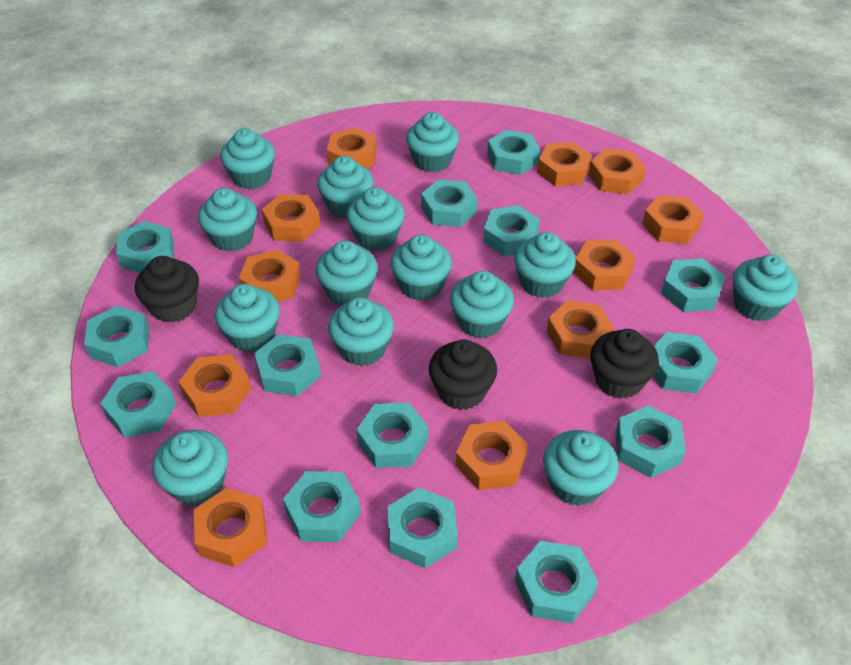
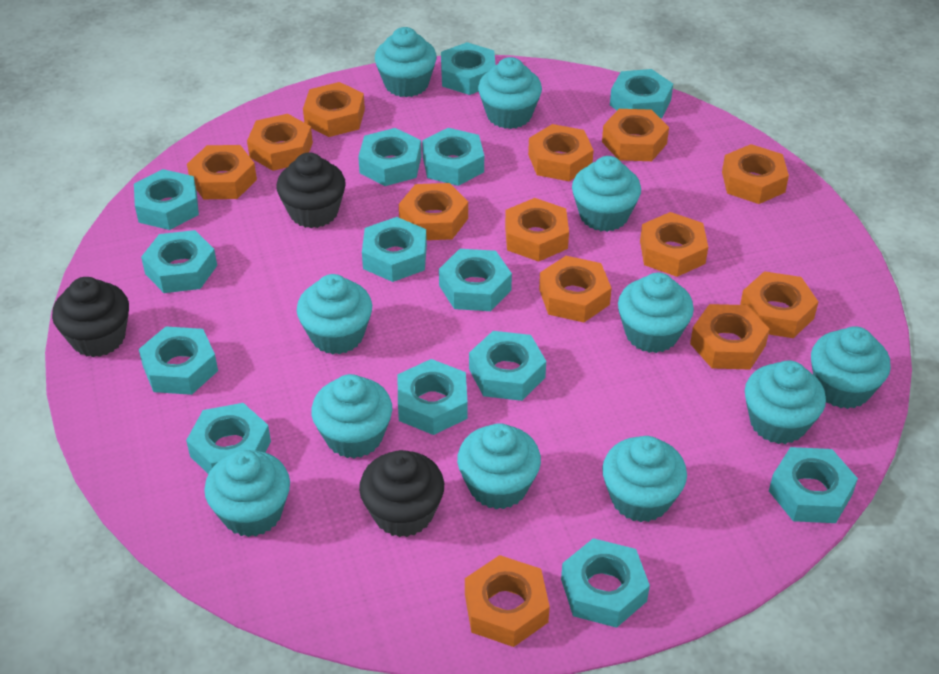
orange nut: 11 -> 13
turquoise cupcake: 14 -> 11

